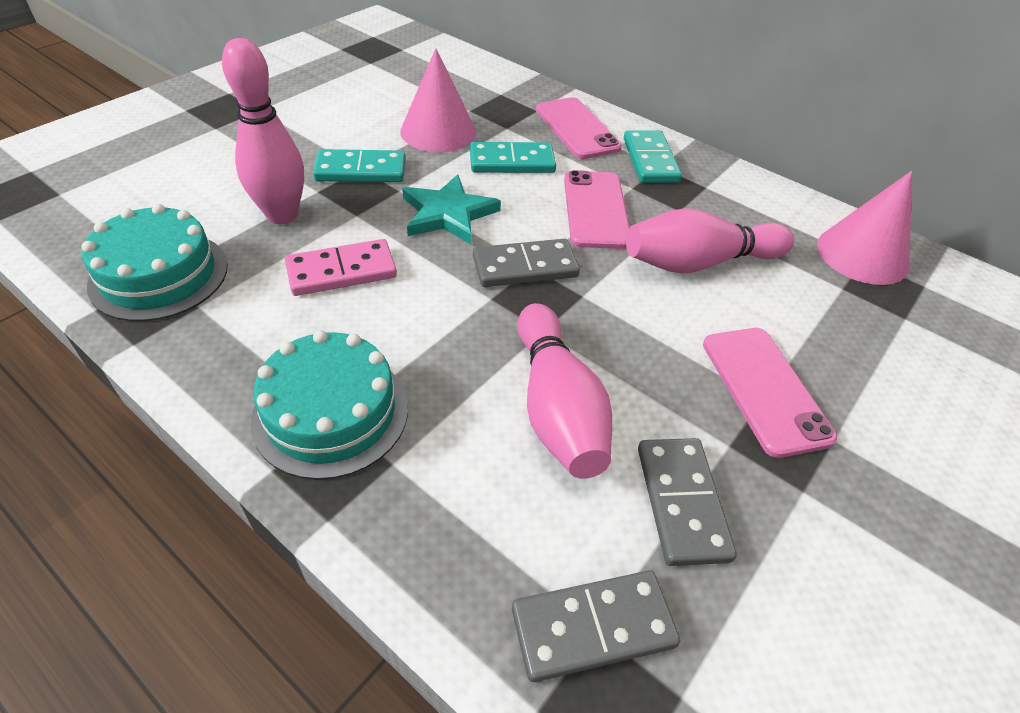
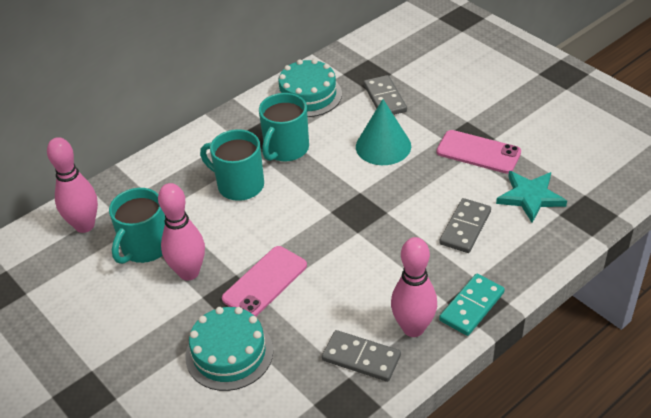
pink cone: 2 -> 0
pink domino: 1 -> 0
pink phone: 3 -> 2
turquoise cone: 0 -> 1
turquoise domino: 3 -> 1
turquoise mug: 0 -> 3

